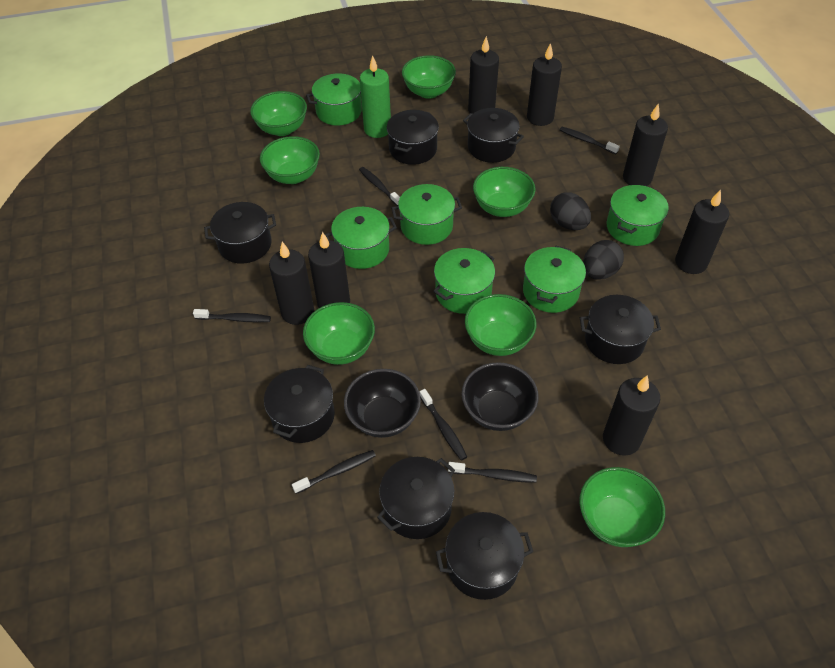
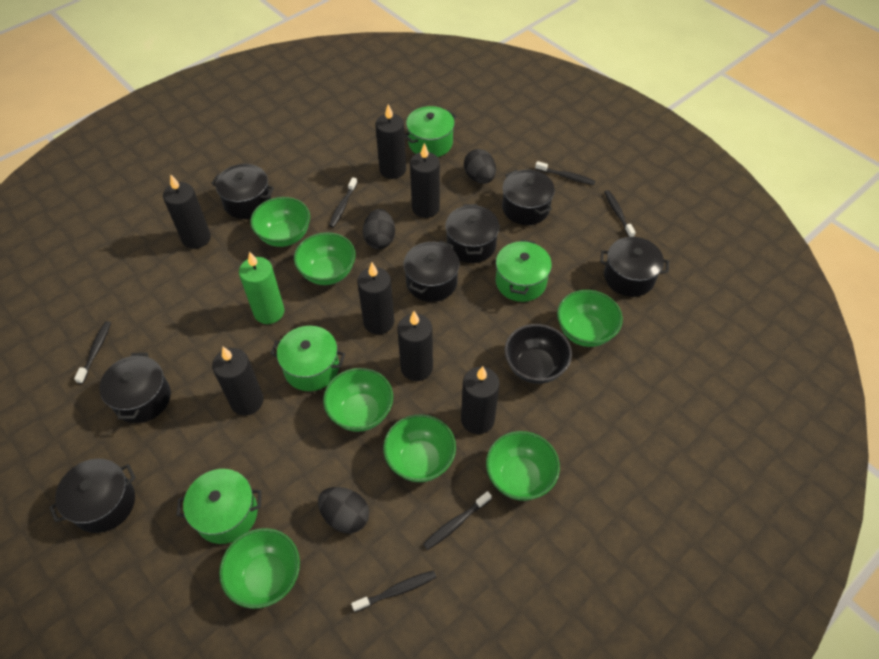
black bowl: 2 -> 1
black egg: 2 -> 3
green pot: 6 -> 4

